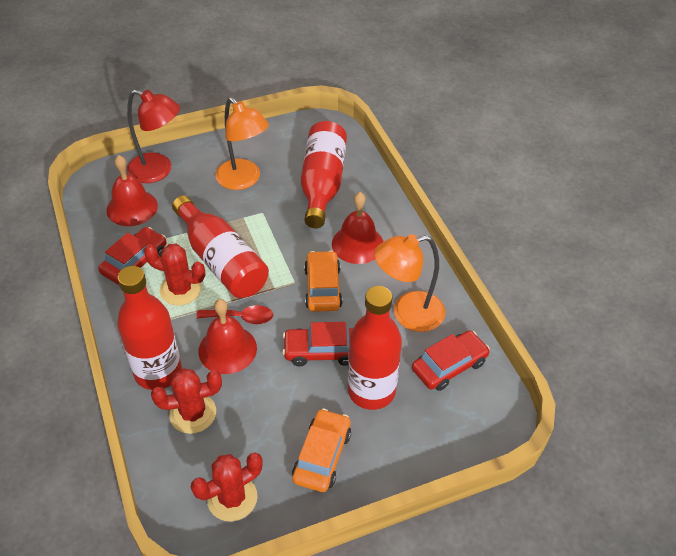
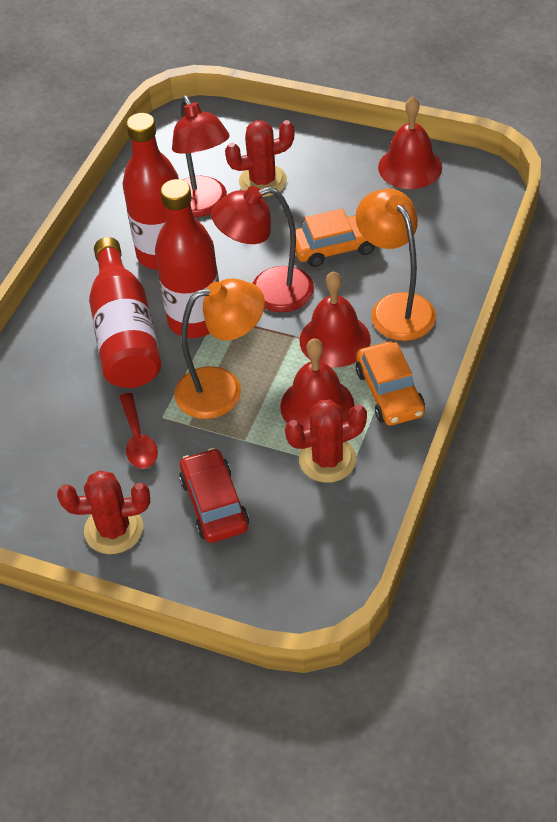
red bottle: 4 -> 3
red car: 3 -> 1
red lamp: 1 -> 2

